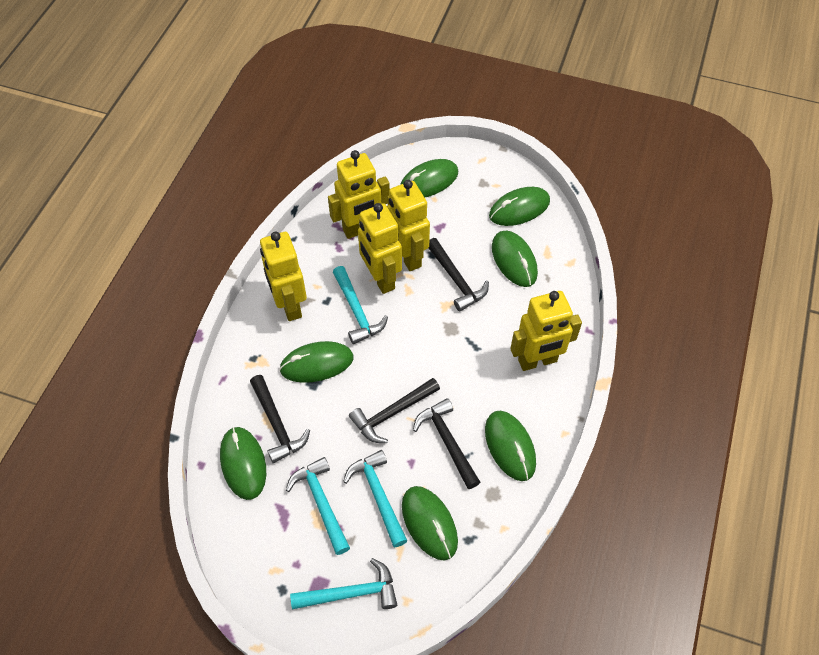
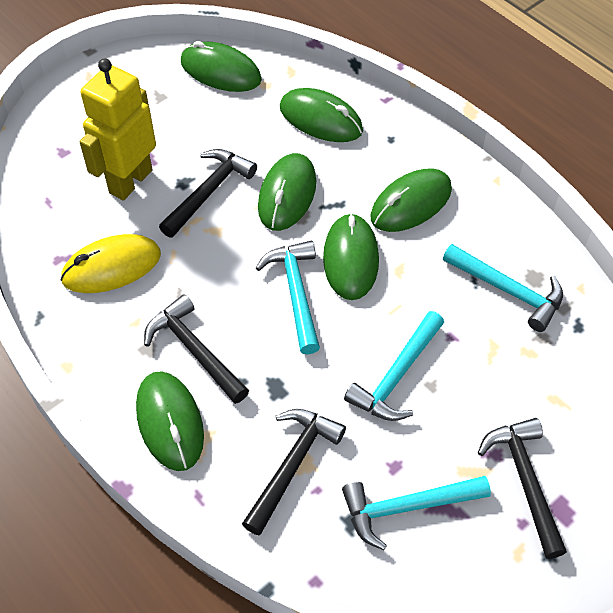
green mouse: 7 -> 6
yellow mouse: 0 -> 1
yellow robot: 5 -> 1

